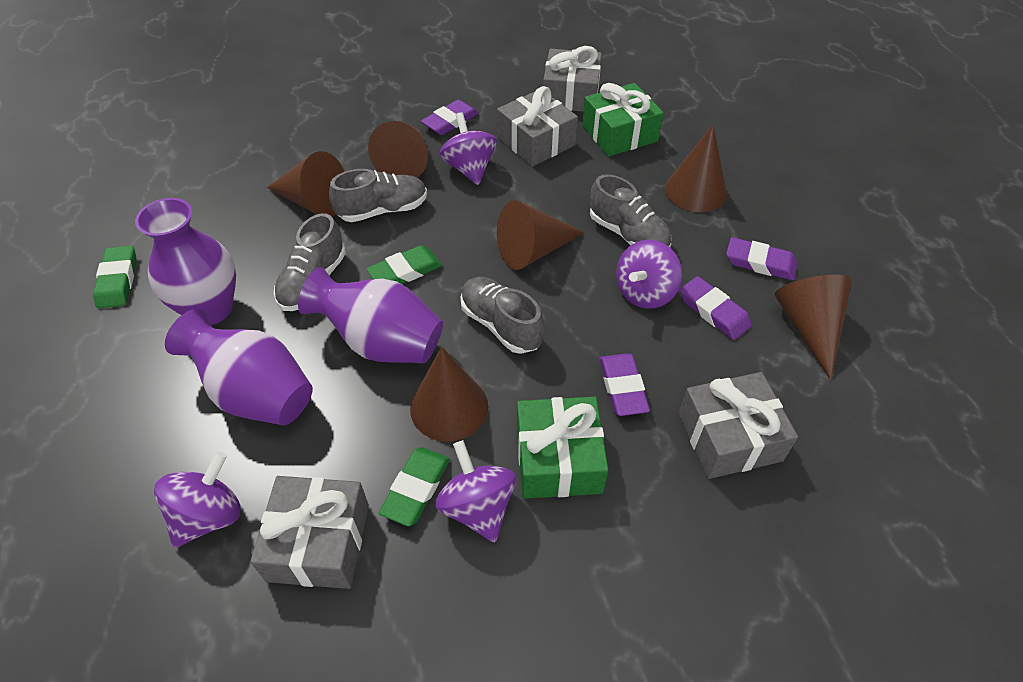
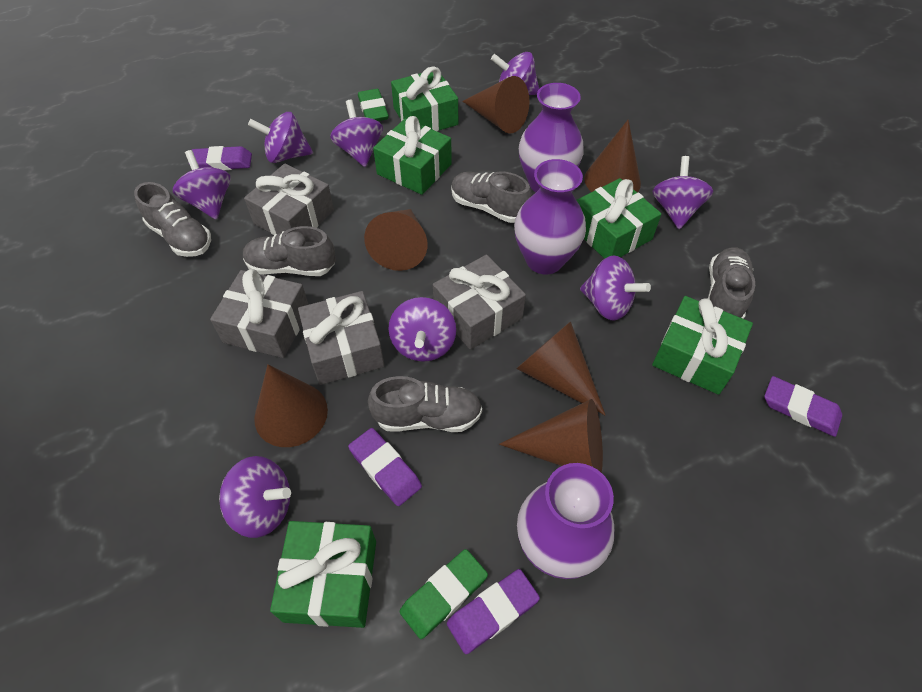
green eraser: 3 -> 2
green gift: 2 -> 5
grey shoe: 4 -> 5
purple spinning top: 4 -> 8

